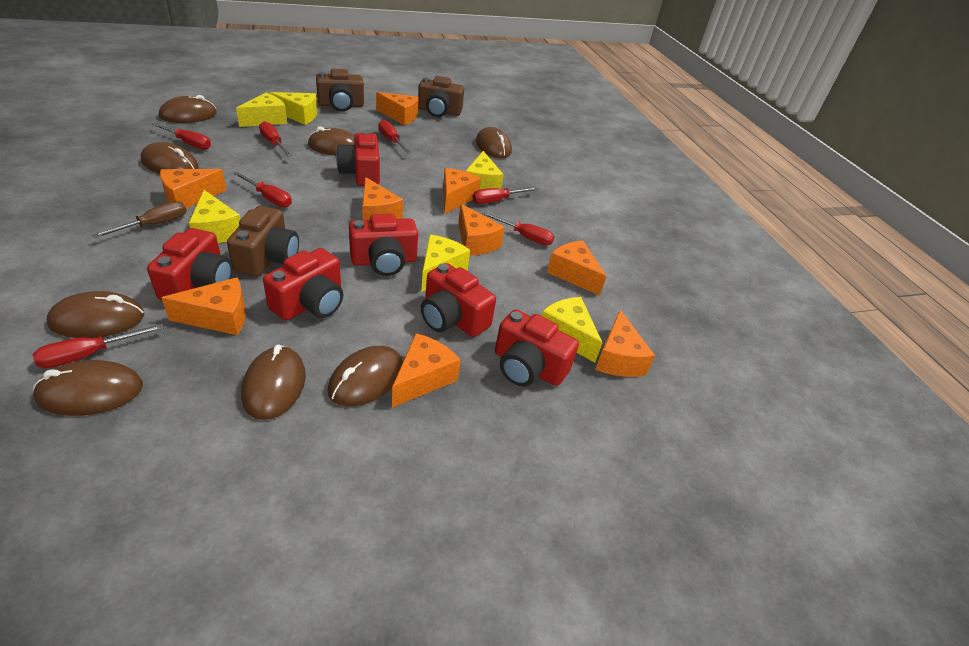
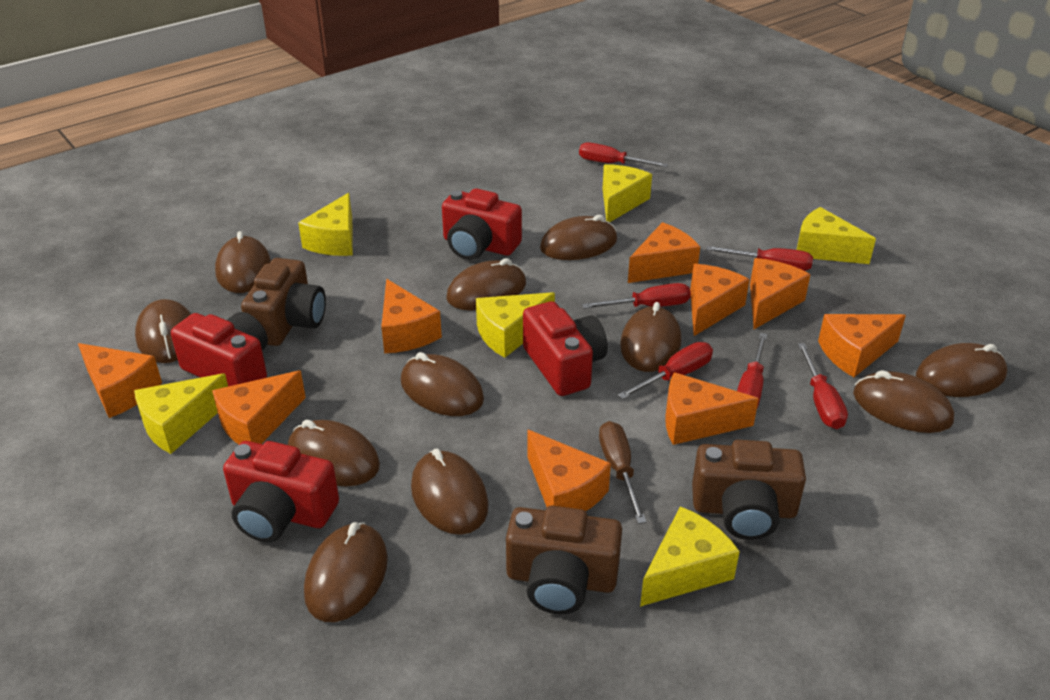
brown mouse: 8 -> 11
red camera: 6 -> 4
red screwdriver: 7 -> 6

